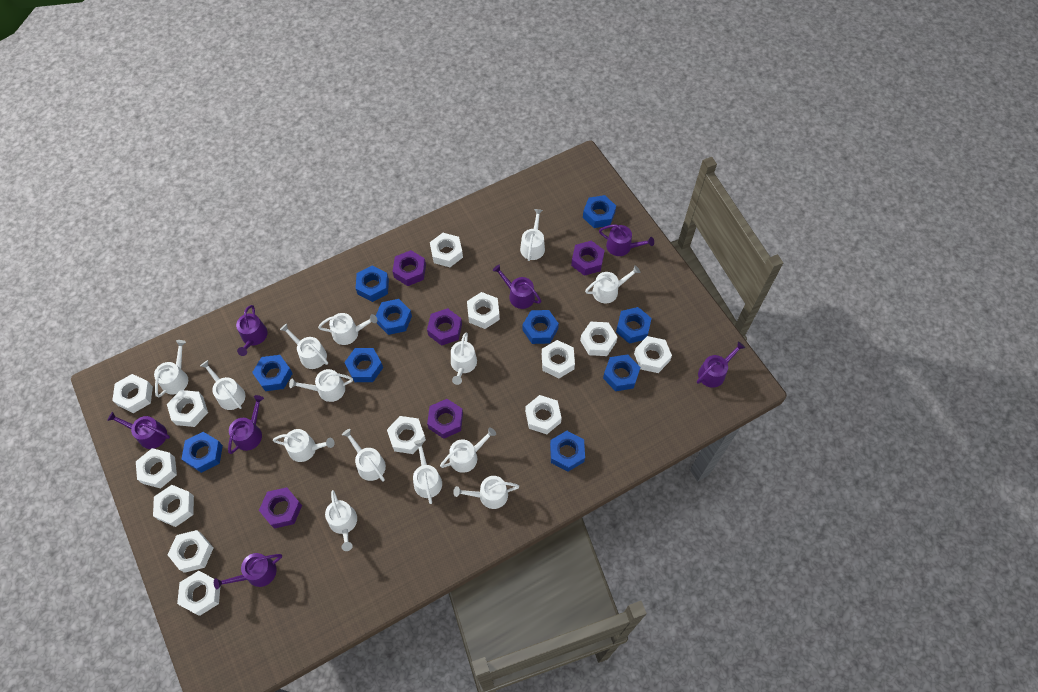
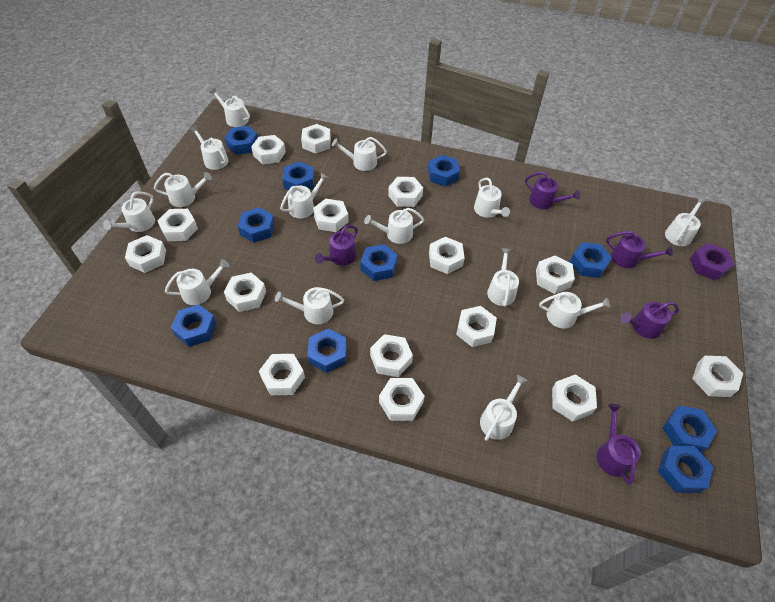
purple nut: 5 -> 1
purple watering can: 7 -> 5
white nut: 13 -> 15

